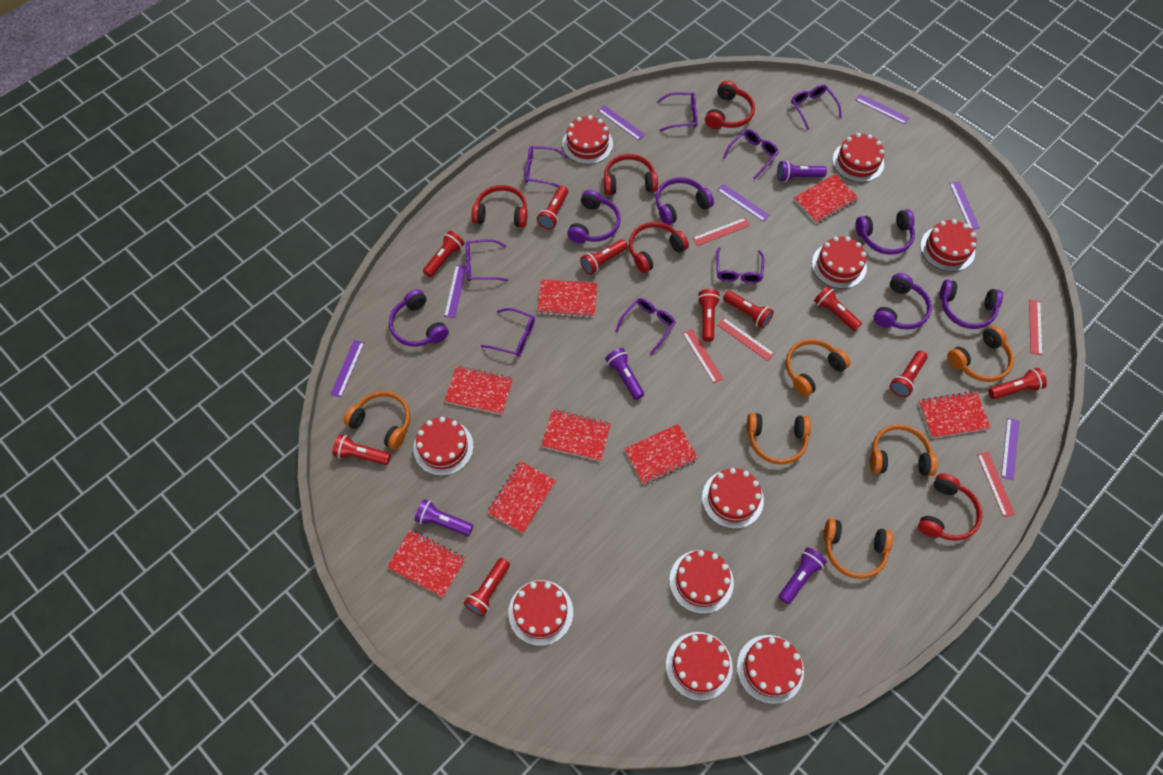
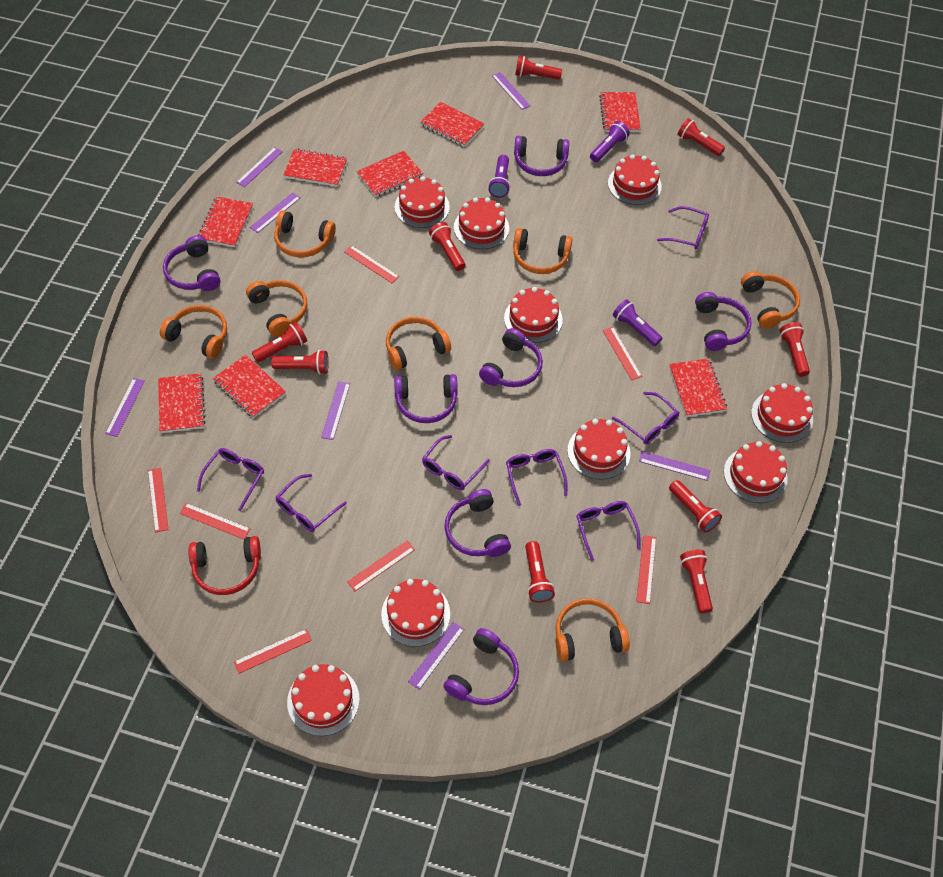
orange headphones: 6 -> 7
purple flashlight: 4 -> 3
purple glasses: 8 -> 7
purple headphones: 6 -> 7
red cake: 10 -> 9
red flashlight: 10 -> 9
red headphones: 5 -> 1
red ruler: 5 -> 7

